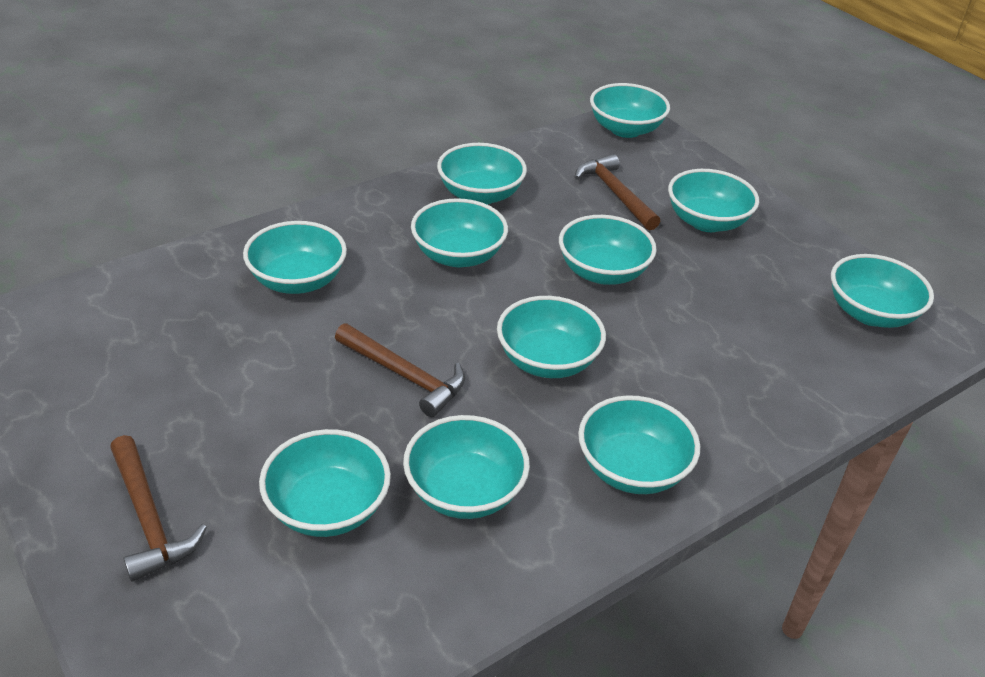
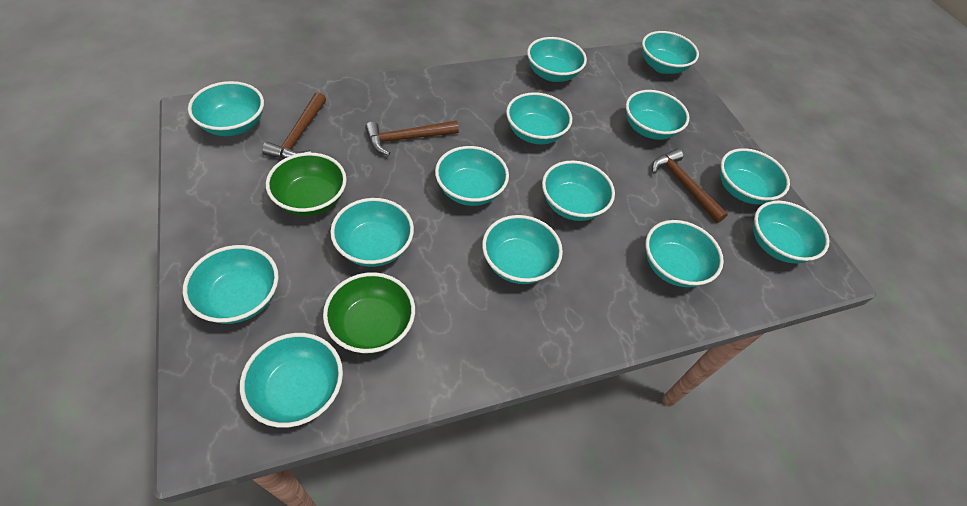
green bowl: 0 -> 2
turquoise bowl: 11 -> 14

